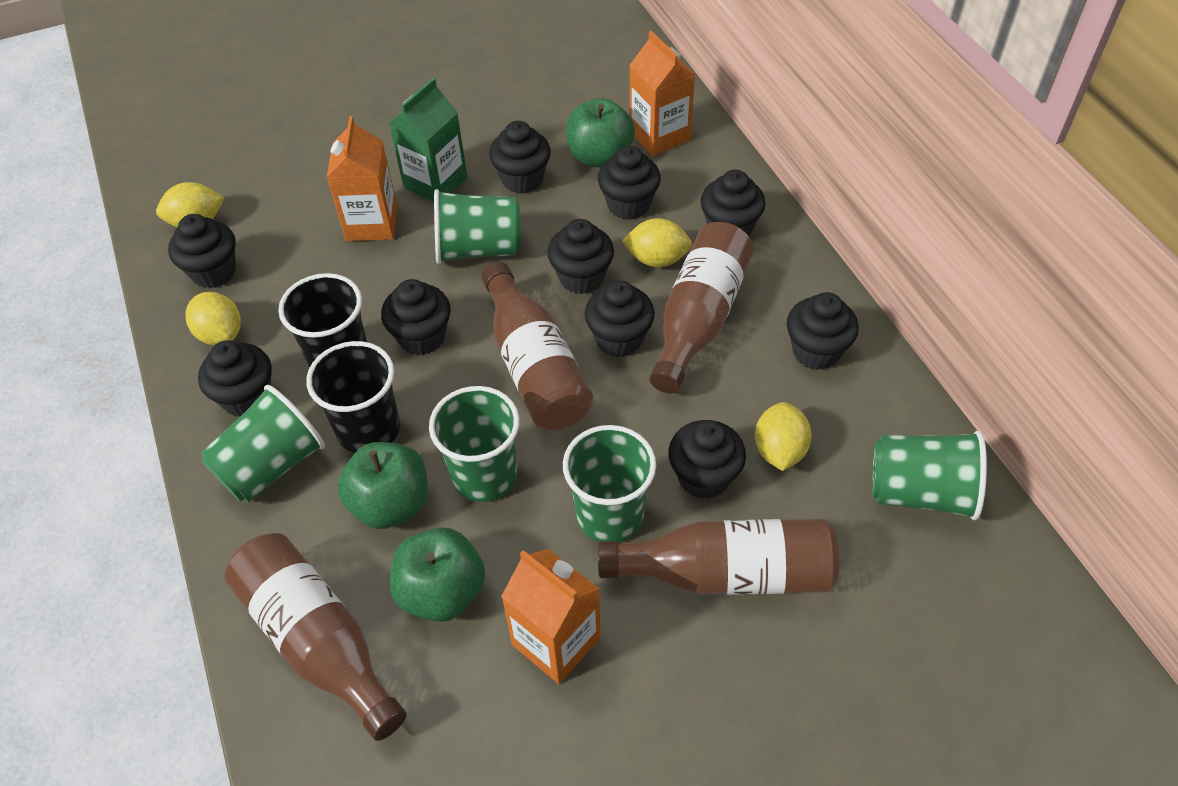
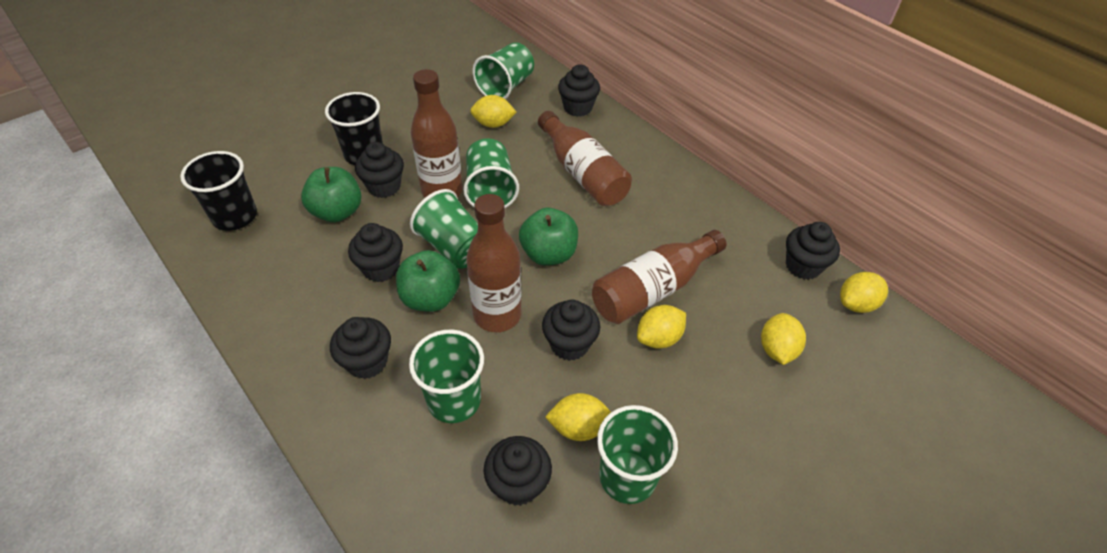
black cupcake: 10 -> 7
green carton: 1 -> 0
orange carton: 3 -> 0
yellow lemon: 4 -> 5

